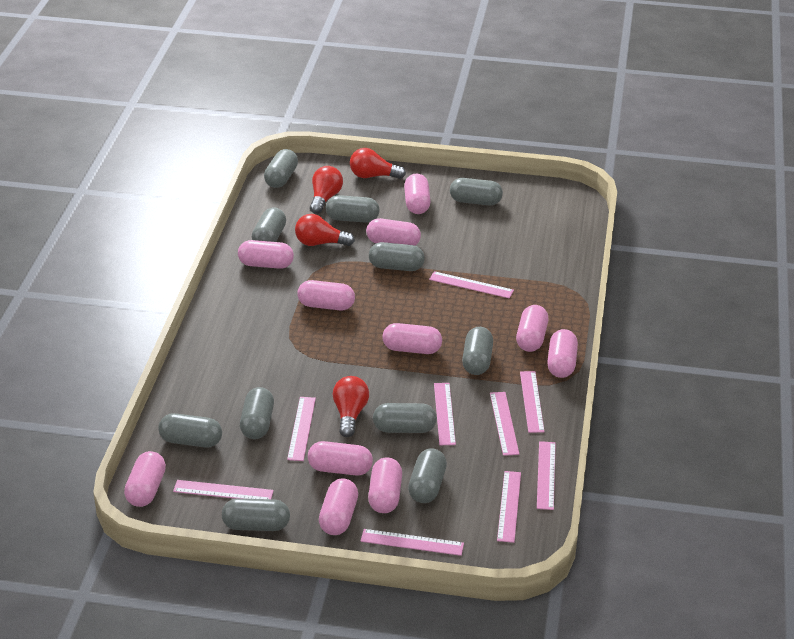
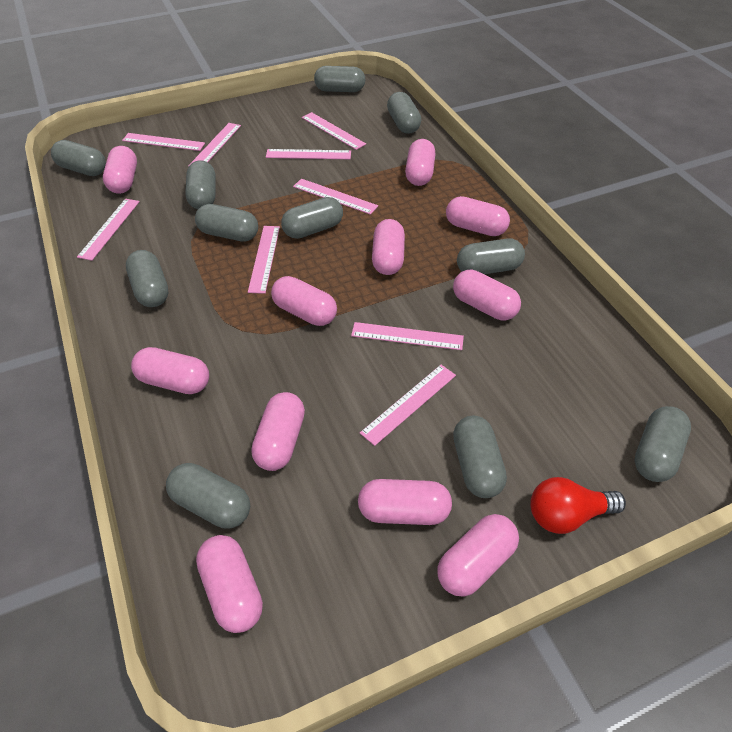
red light bulb: 4 -> 1

